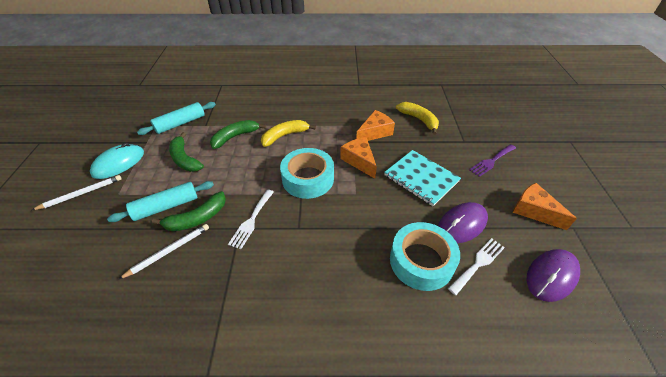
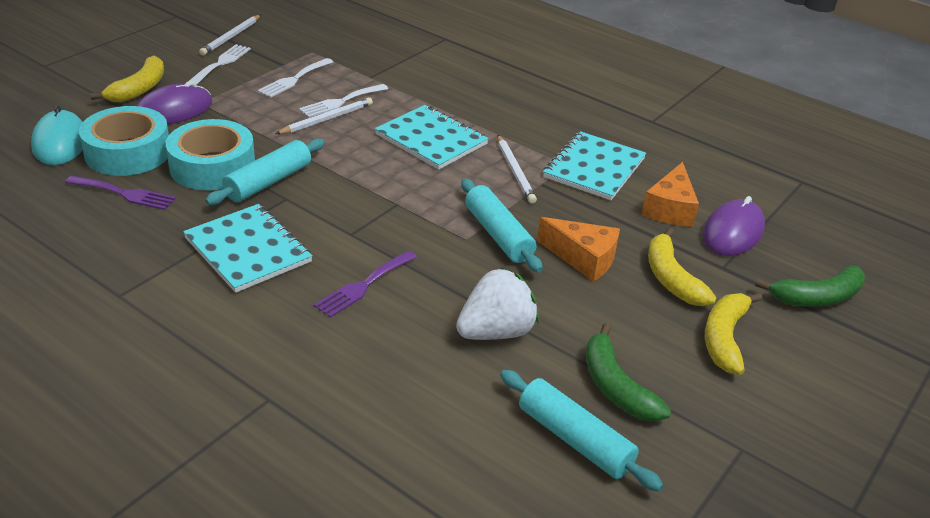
green banana: 3 -> 2
orange cheese: 3 -> 2
purple fork: 1 -> 2
turquoise notebook: 1 -> 3
turquoise rolling pin: 2 -> 3
white fork: 2 -> 3
white pencil: 2 -> 3
white strawberry: 0 -> 1
yellow banana: 2 -> 3

